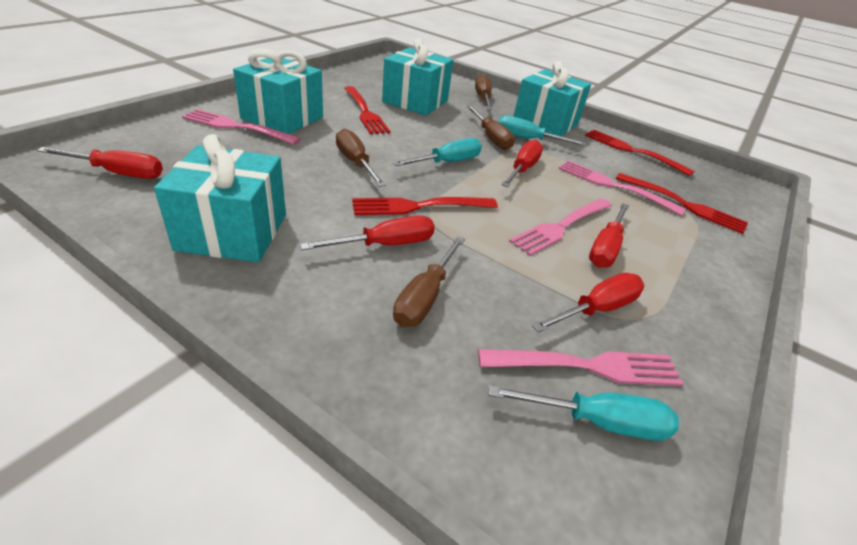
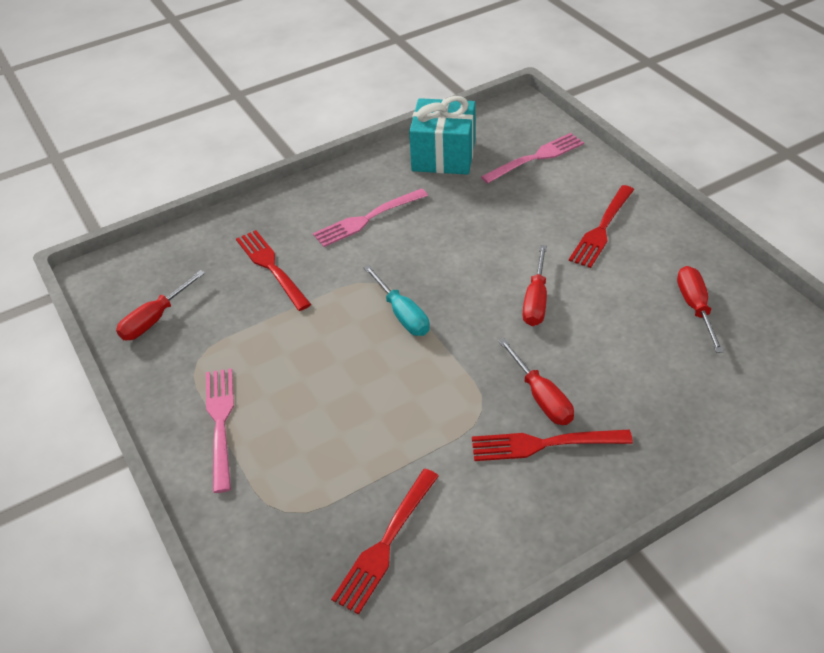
brown screwdriver: 4 -> 0
pink fork: 4 -> 3
red screwdriver: 5 -> 4
turquoise gift: 4 -> 1
turquoise screwdriver: 3 -> 1

